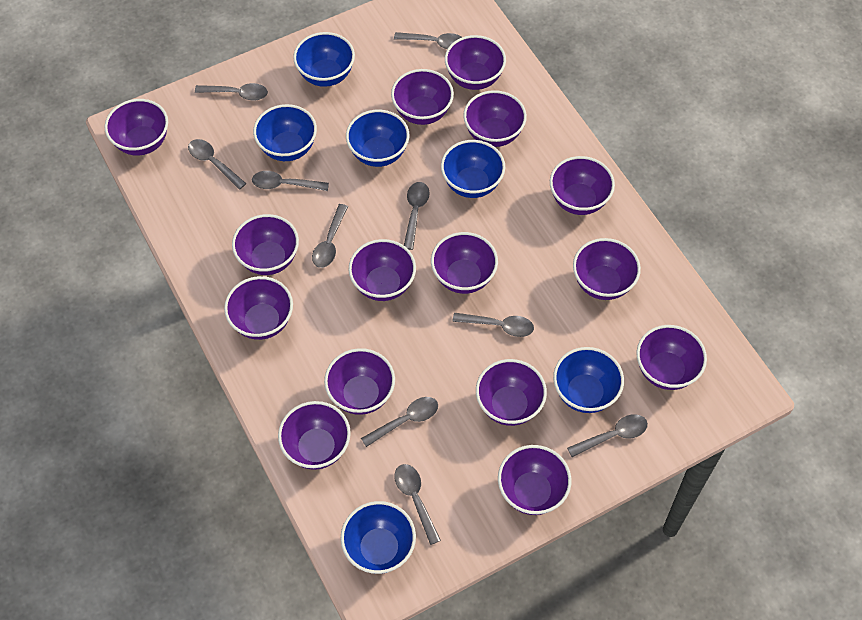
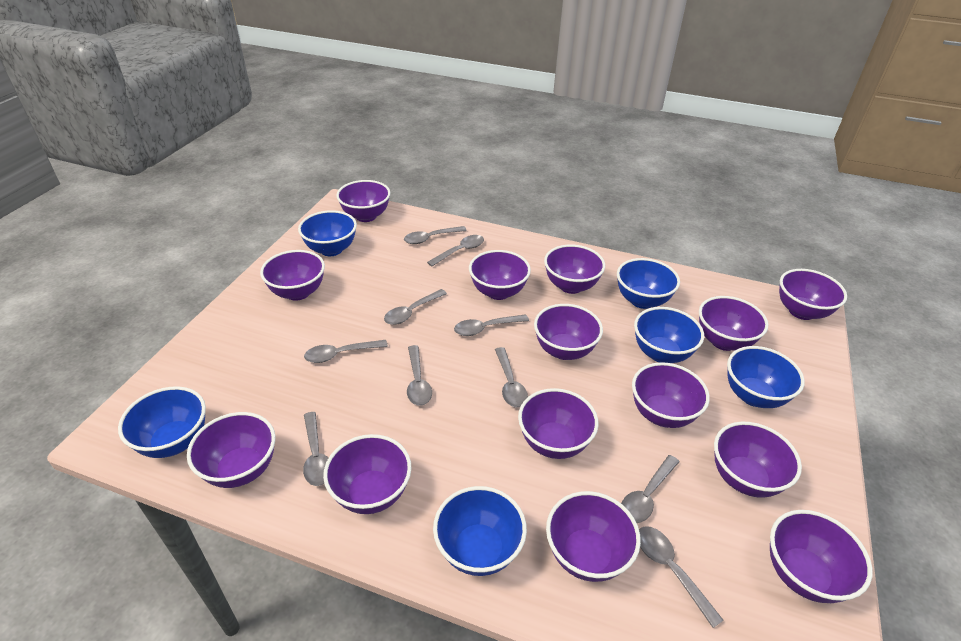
purple bowl: 15 -> 14

